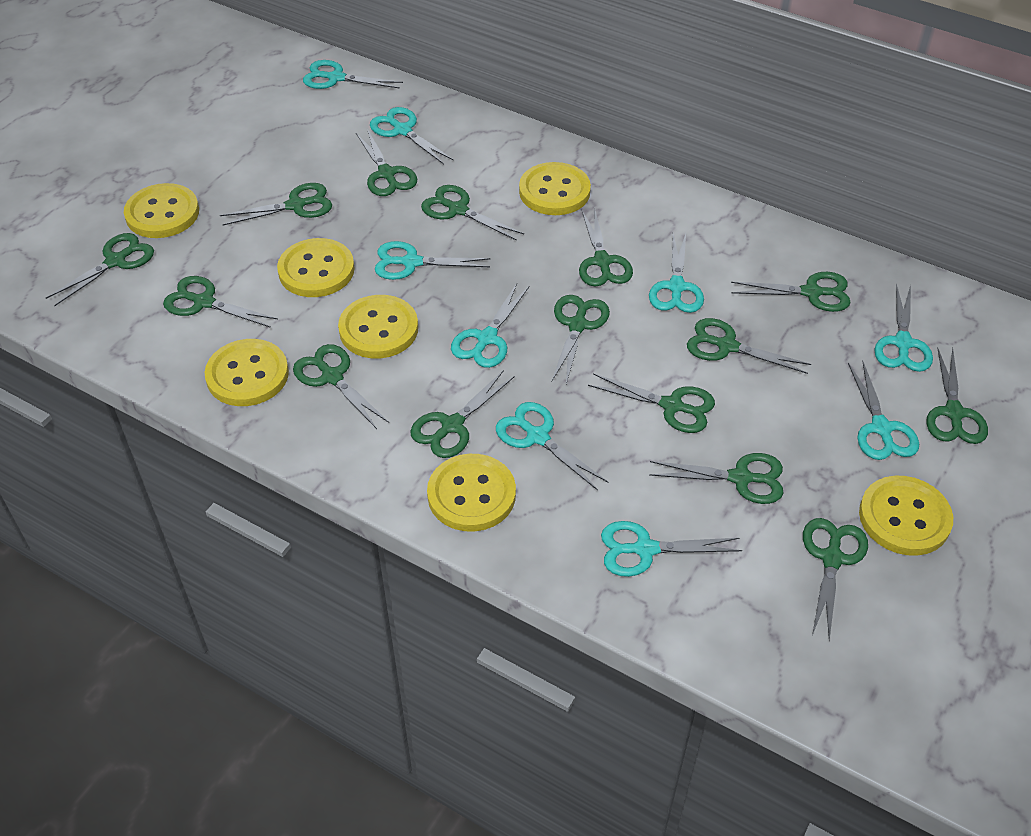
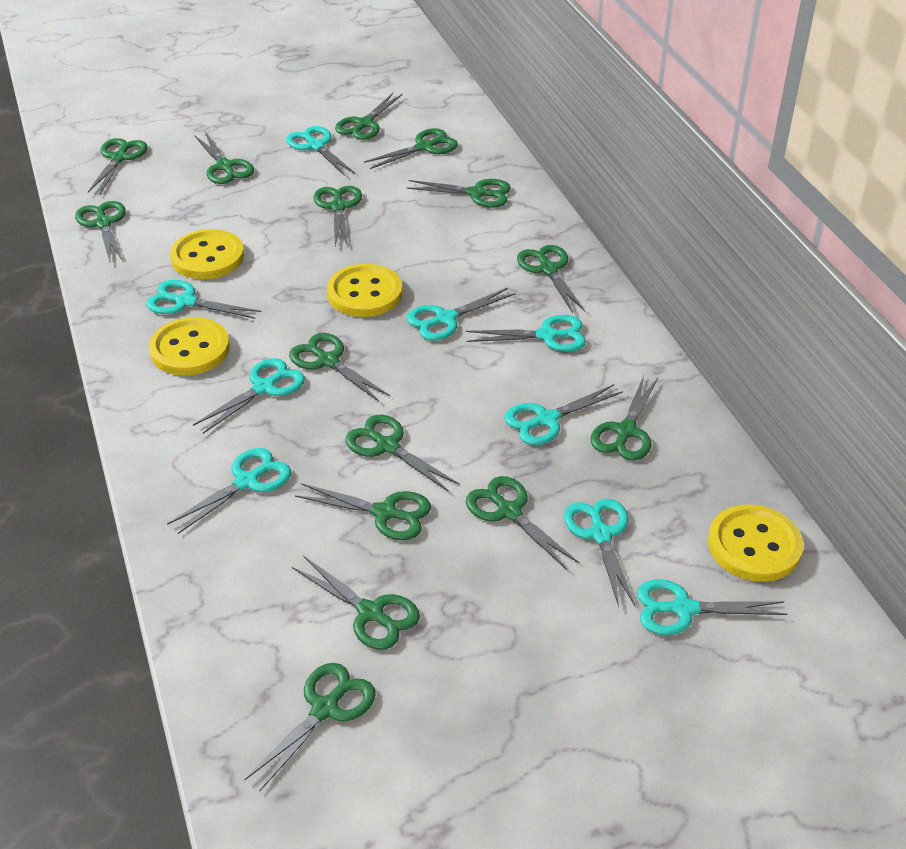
yellow button: 7 -> 4

